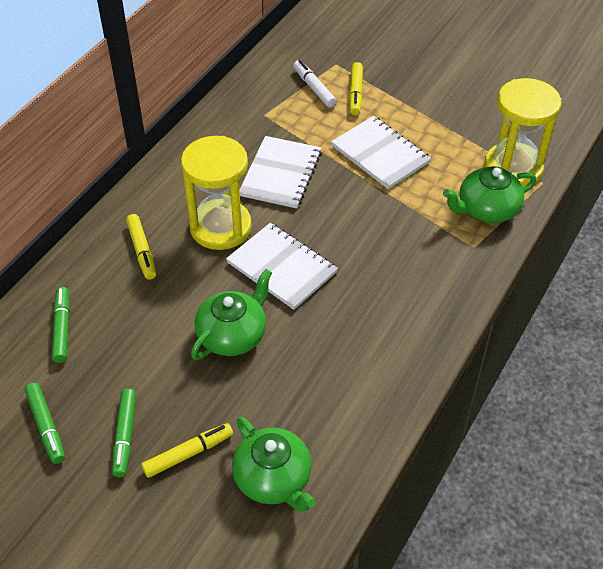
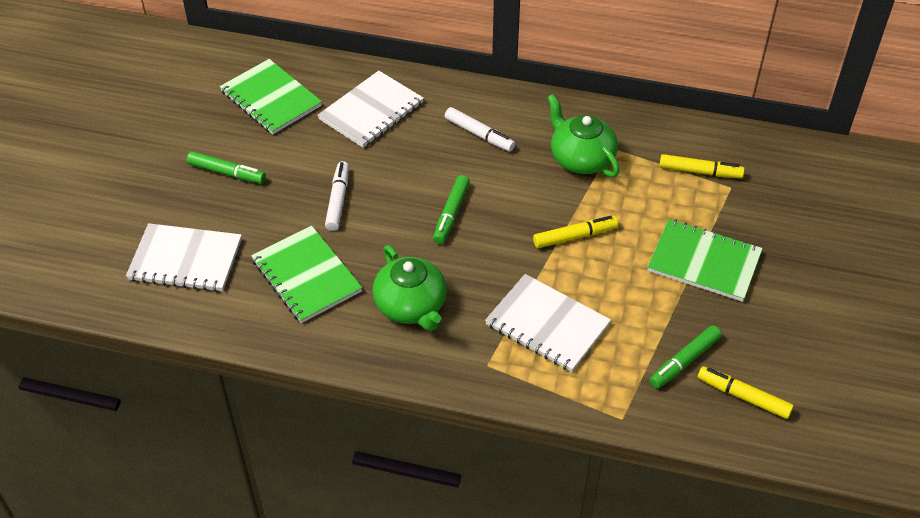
green notebook: 0 -> 3
green teapot: 3 -> 2
white marker: 1 -> 2
yellow hourglass: 2 -> 0

